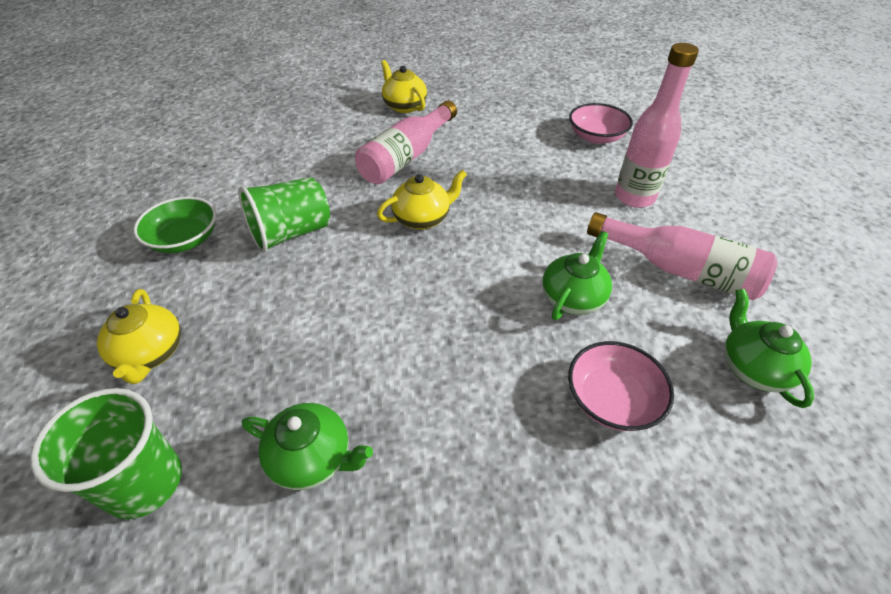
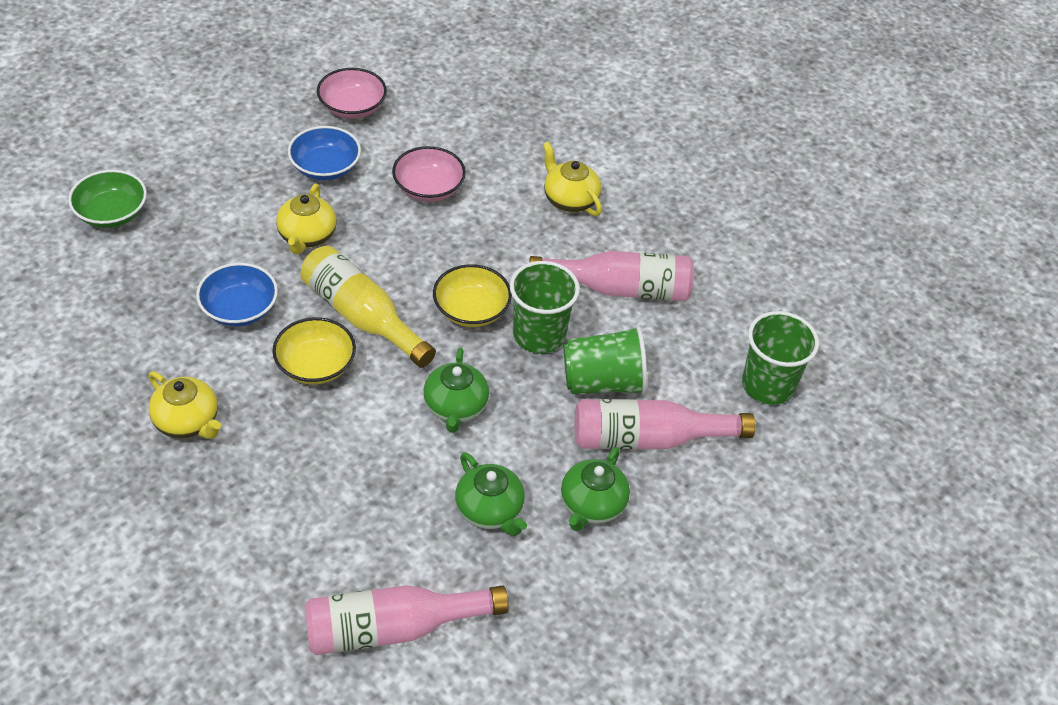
blue bowl: 0 -> 2
green cup: 2 -> 3
yellow bottle: 0 -> 1
yellow bowl: 0 -> 2

